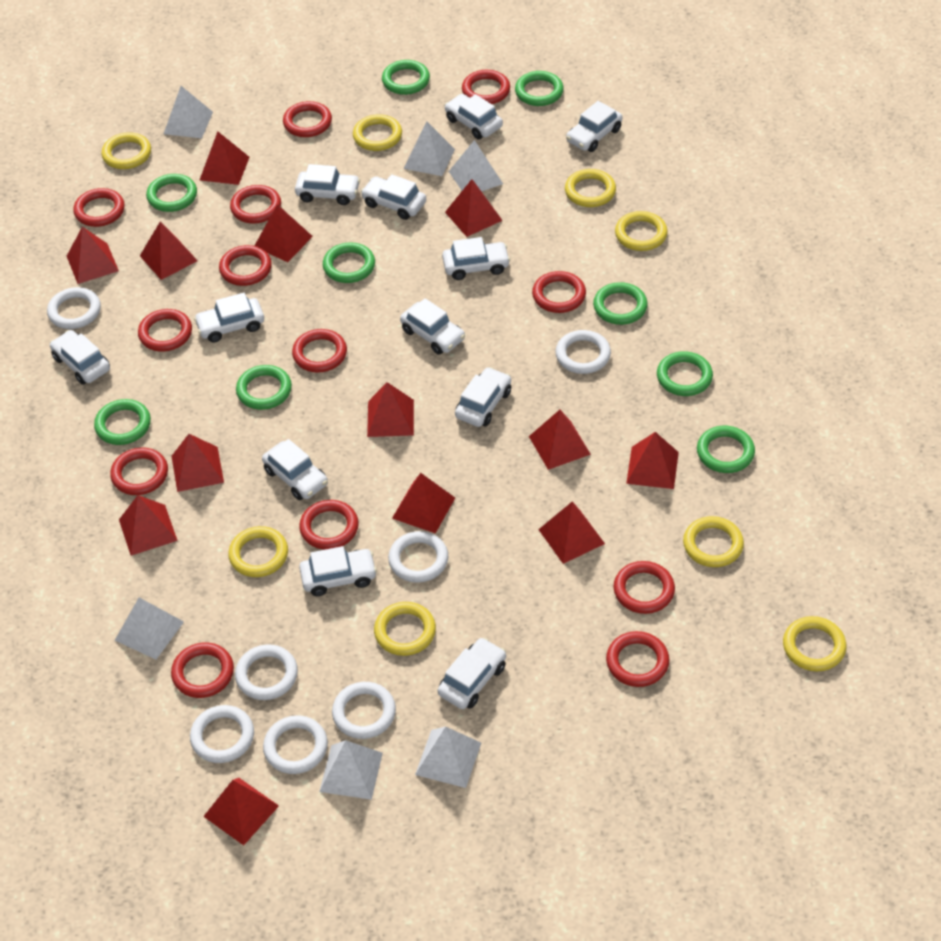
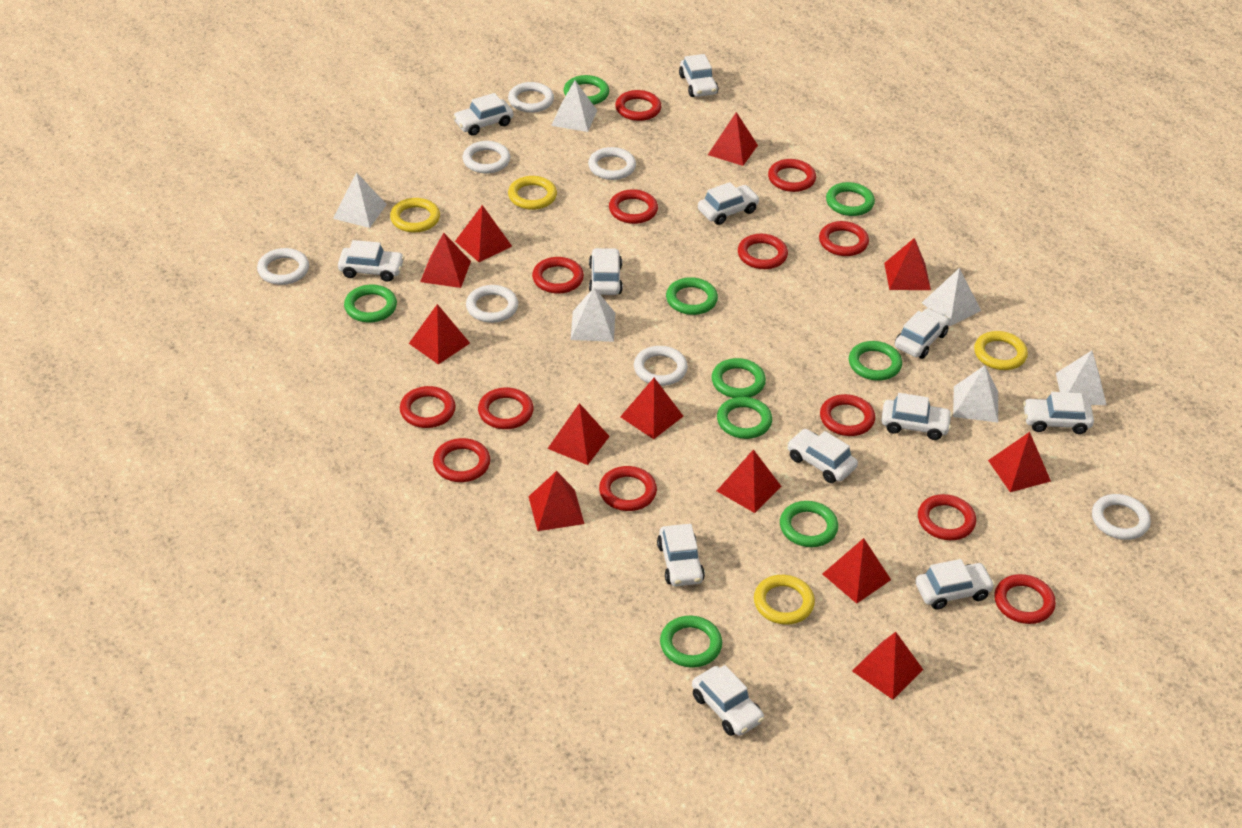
red pyramid: 13 -> 12
yellow ring: 8 -> 4

